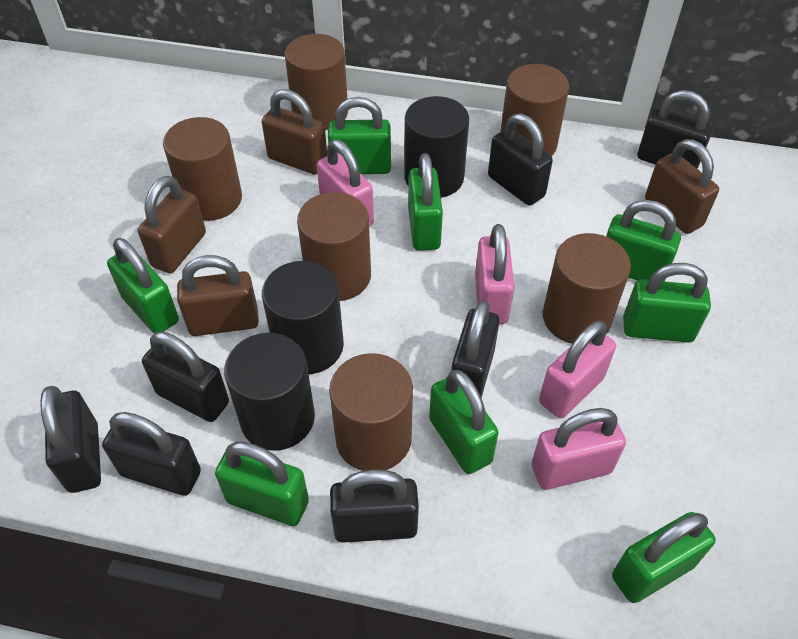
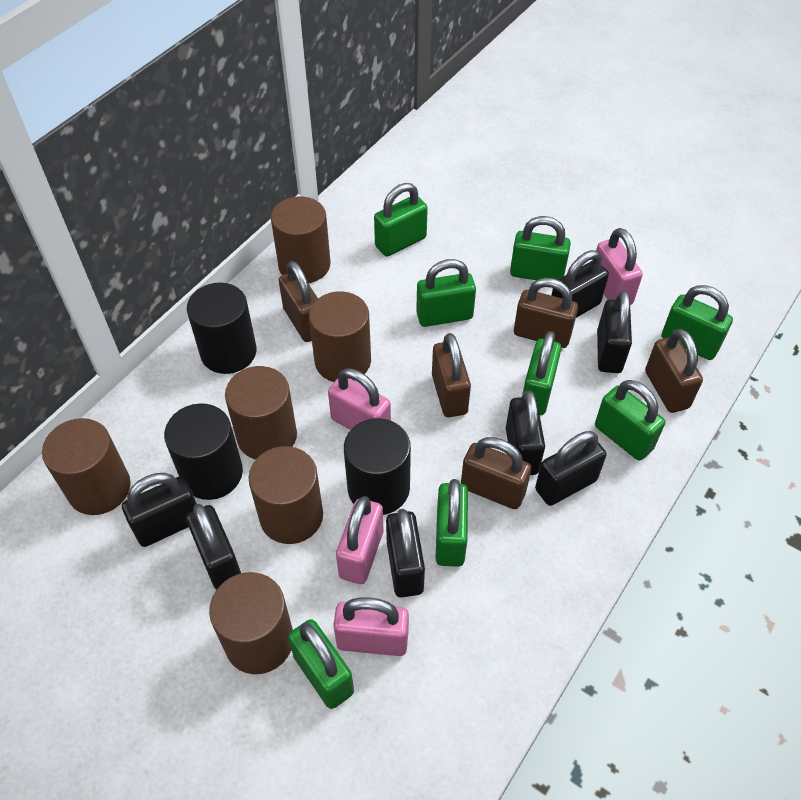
brown padlock: 4 -> 5

